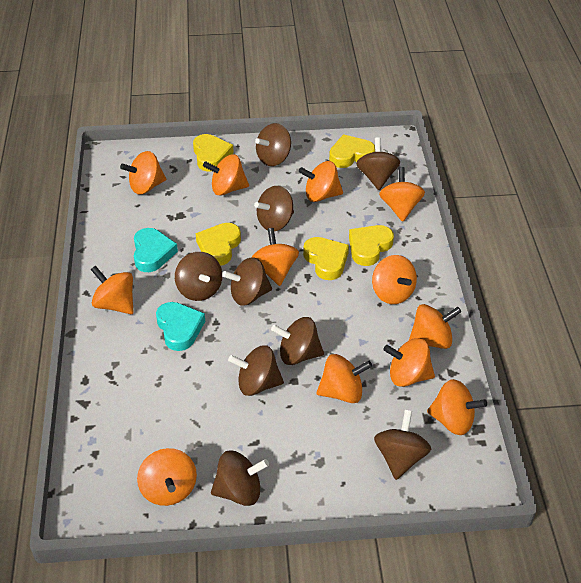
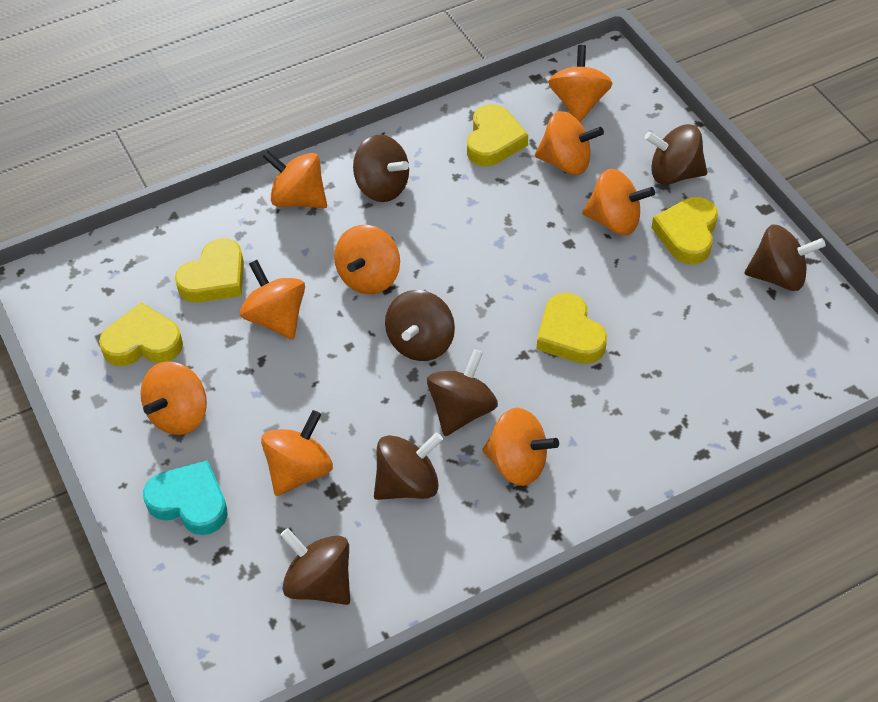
brown spinning top: 9 -> 7
orange spinning top: 12 -> 9
turquoise heart: 2 -> 1

